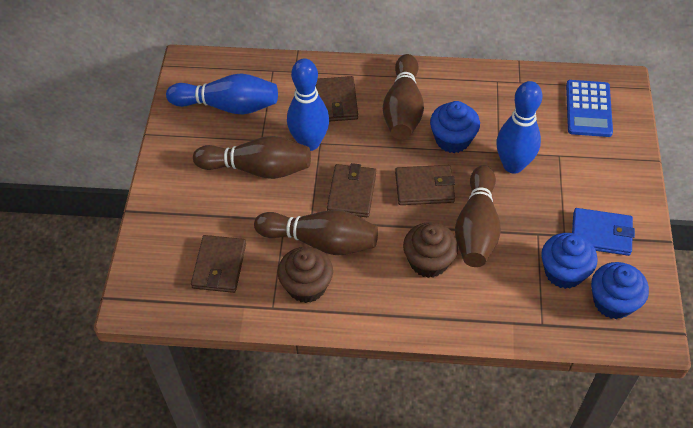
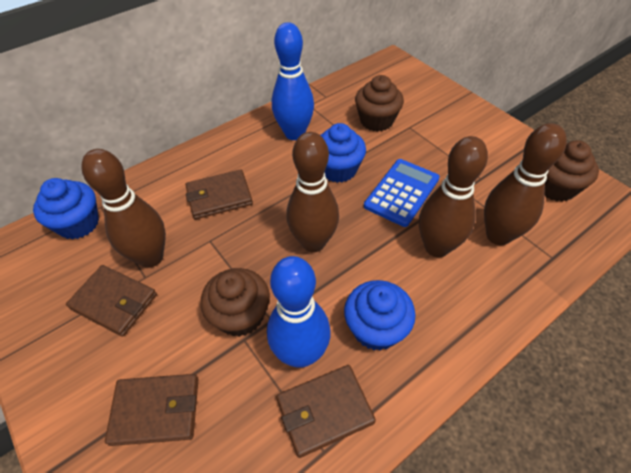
blue bowling pin: 3 -> 2
blue wallet: 1 -> 0
brown cupcake: 2 -> 3

